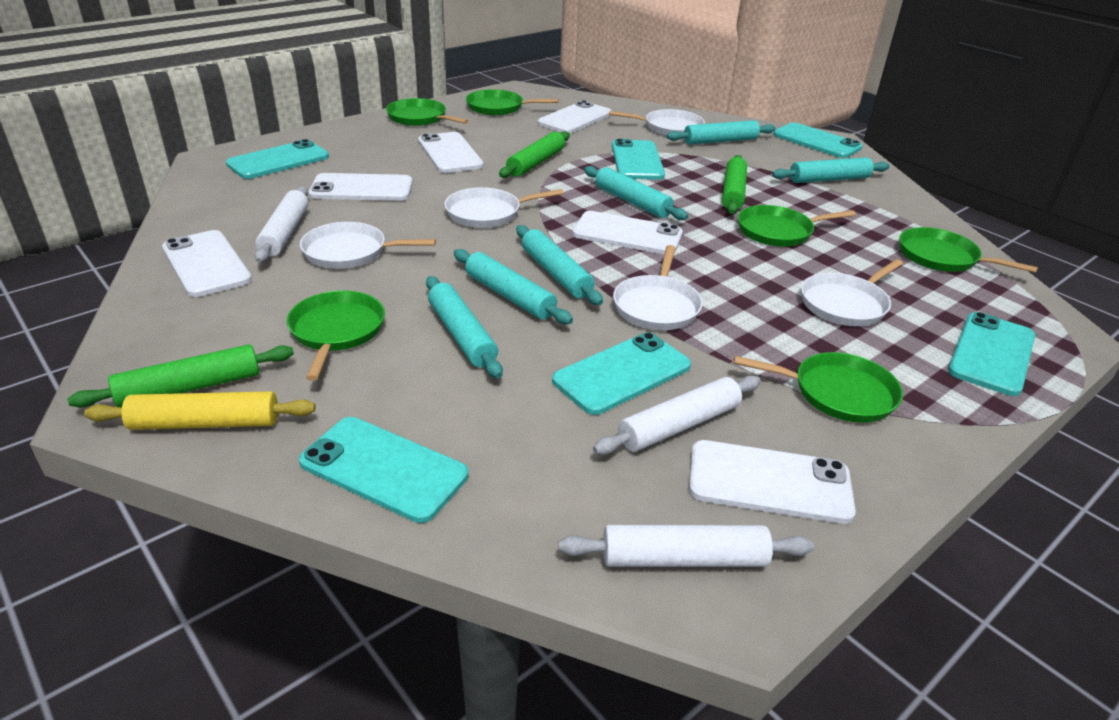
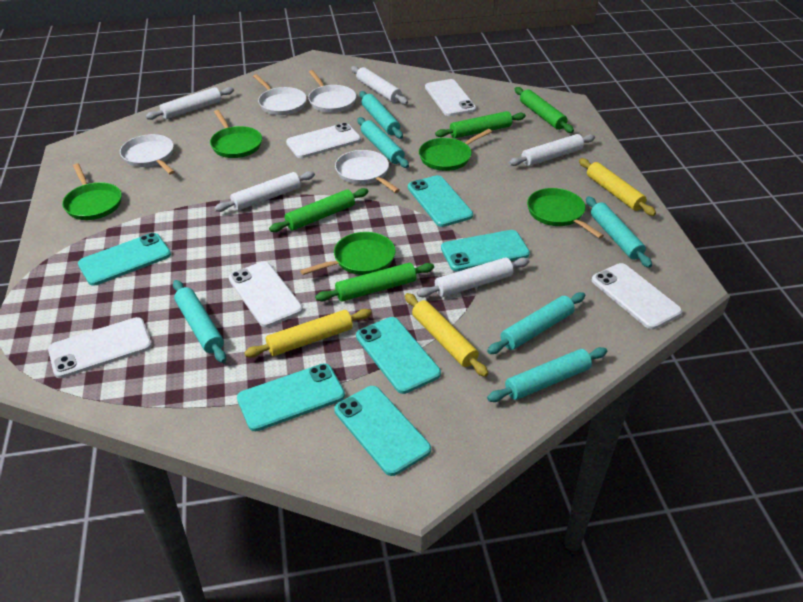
green pan: 6 -> 5
green rolling pin: 3 -> 4
white pan: 5 -> 4
white phone: 6 -> 5
white rolling pin: 3 -> 5
yellow rolling pin: 1 -> 3

